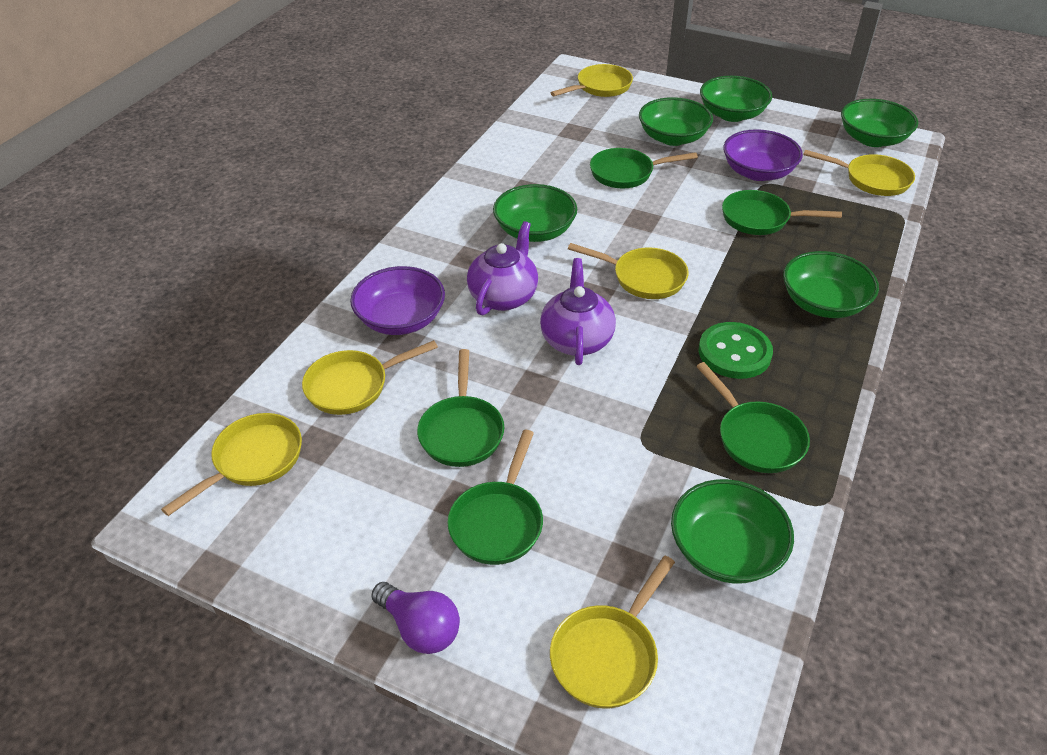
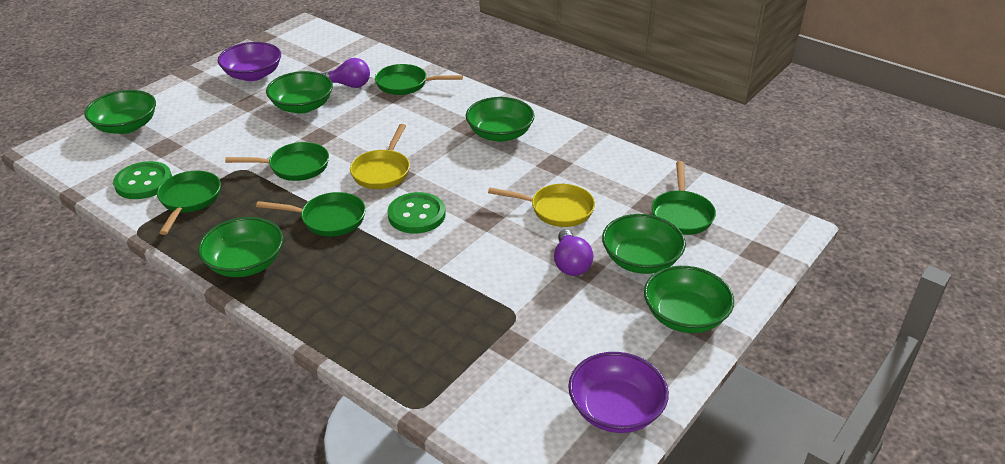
green button: 1 -> 2
purple light bulb: 1 -> 2
purple teapot: 2 -> 0
yellow pan: 6 -> 2

